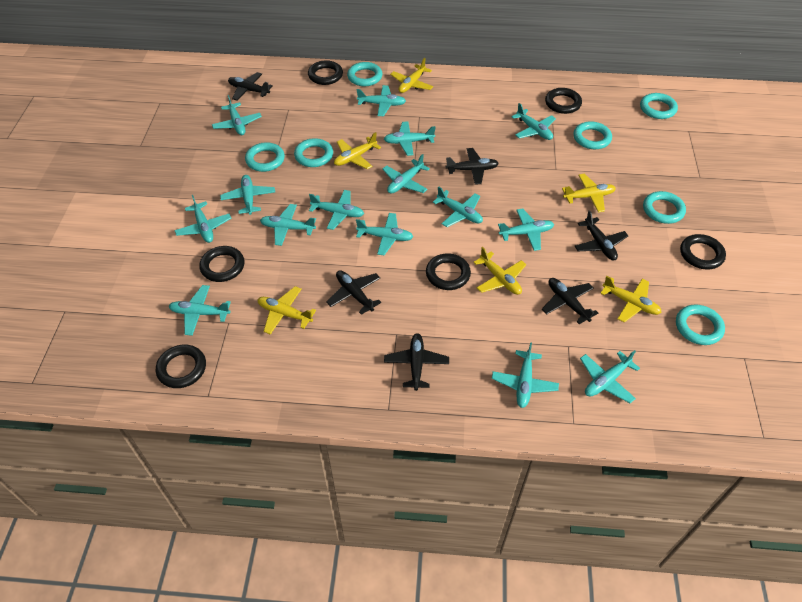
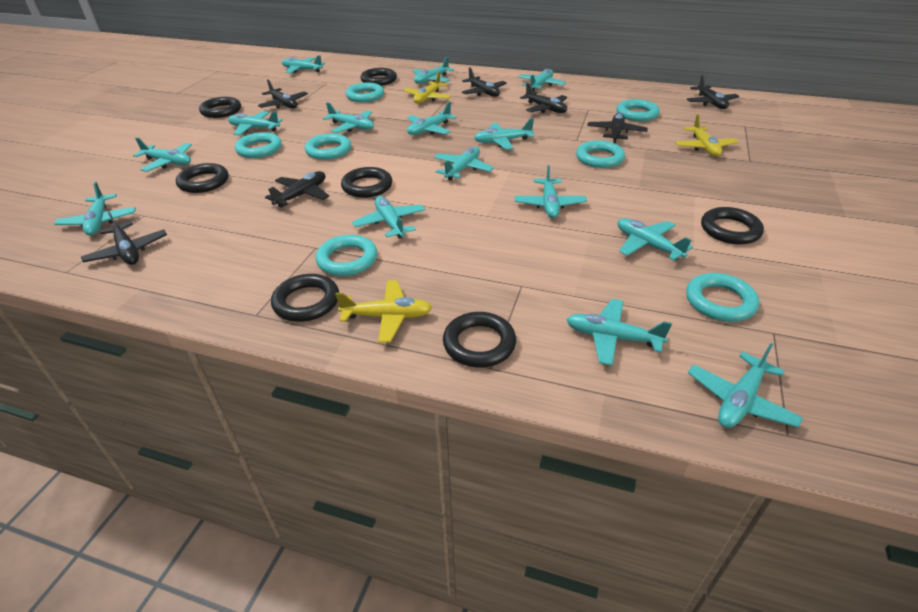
black plane: 6 -> 7
black ring: 6 -> 7
yellow plane: 6 -> 3

